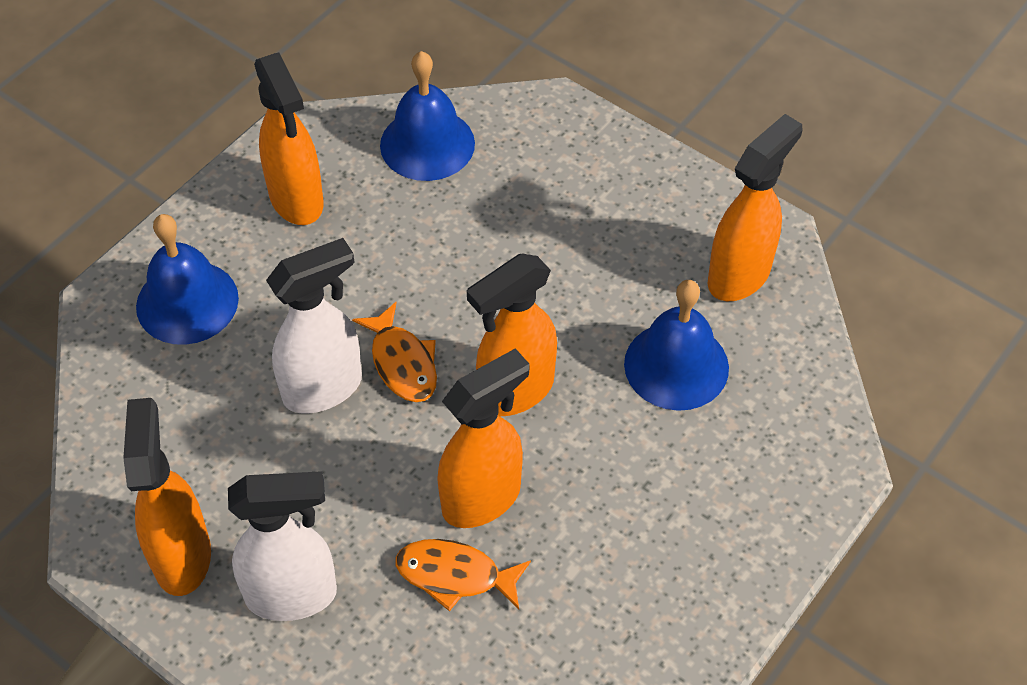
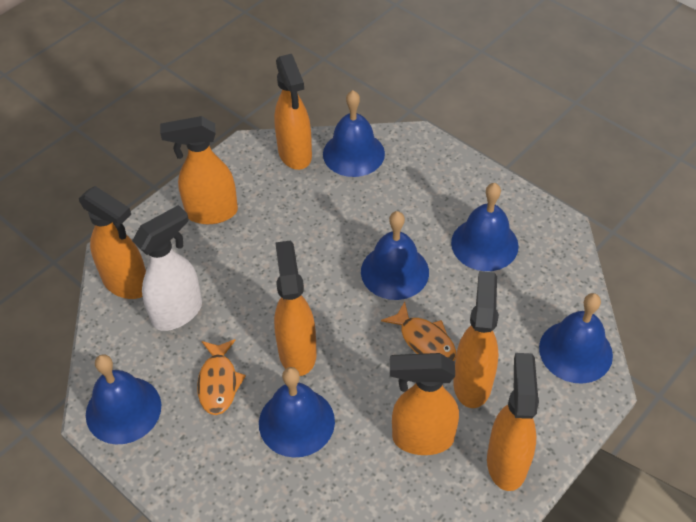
blue bell: 3 -> 6
orange spray bottle: 5 -> 7
white spray bottle: 2 -> 1

